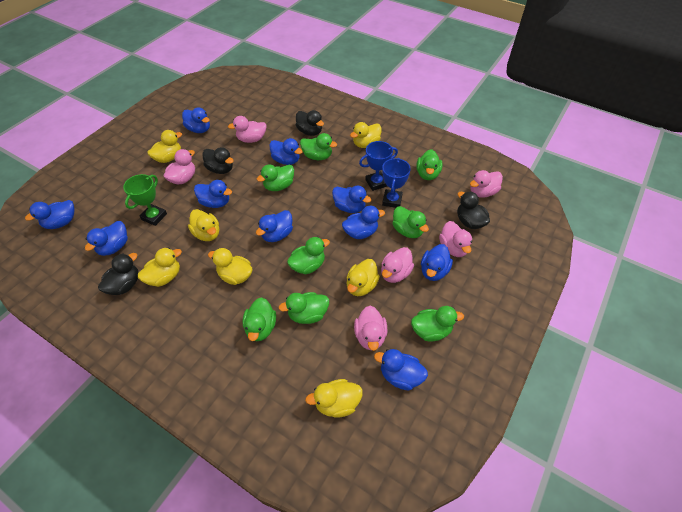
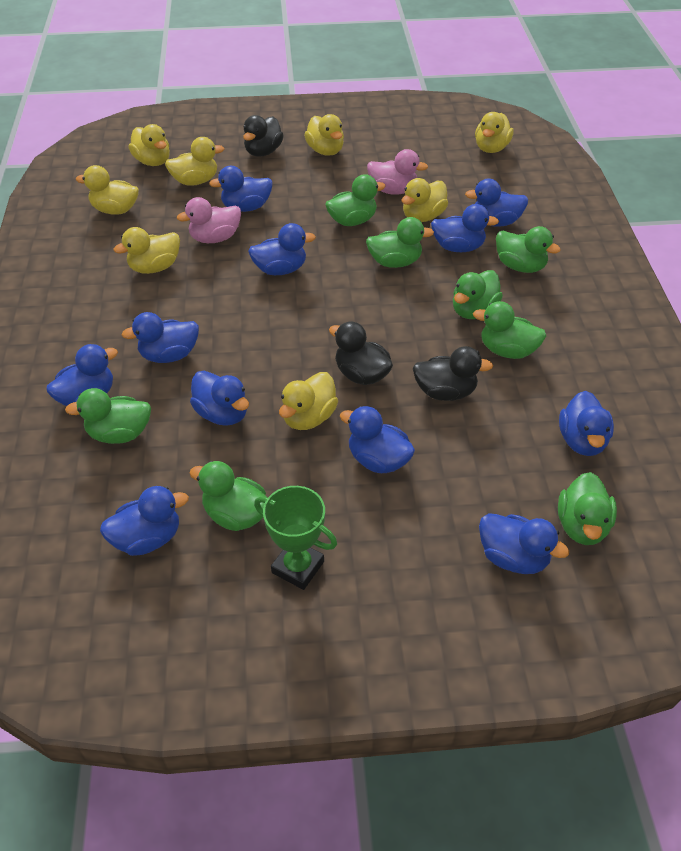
black duck: 4 -> 3
blue duck: 10 -> 11
blue trophy: 2 -> 0
pink duck: 6 -> 2
yellow duck: 7 -> 8

